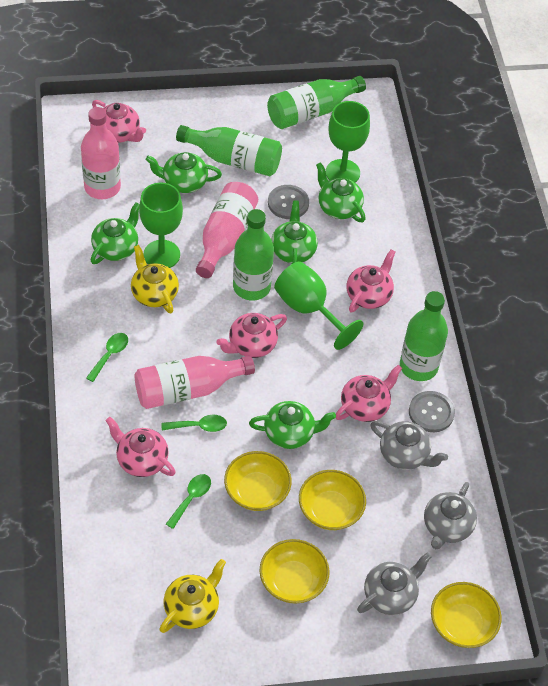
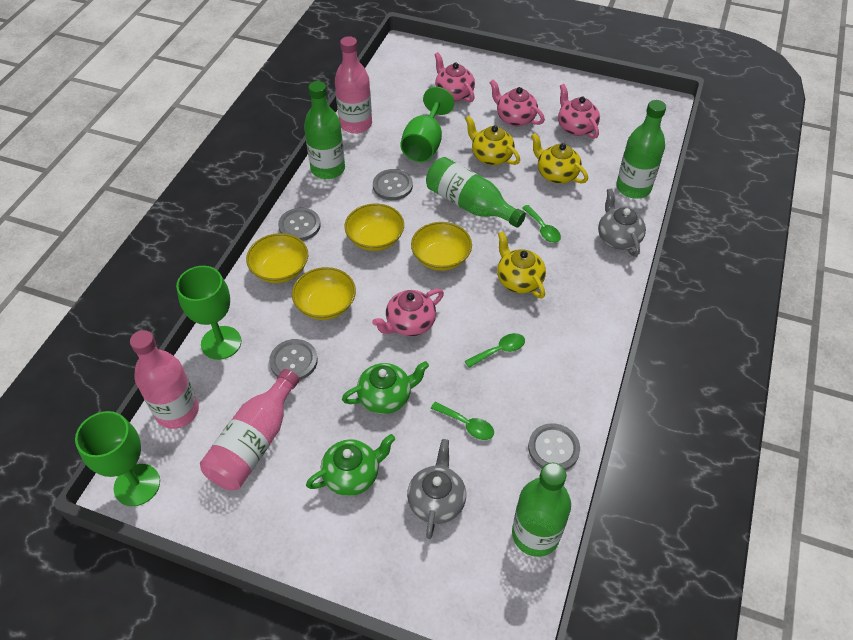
green teapot: 5 -> 2
grey button: 2 -> 4
grey teapot: 3 -> 2
pink teapot: 5 -> 4
yellow teapot: 2 -> 3

